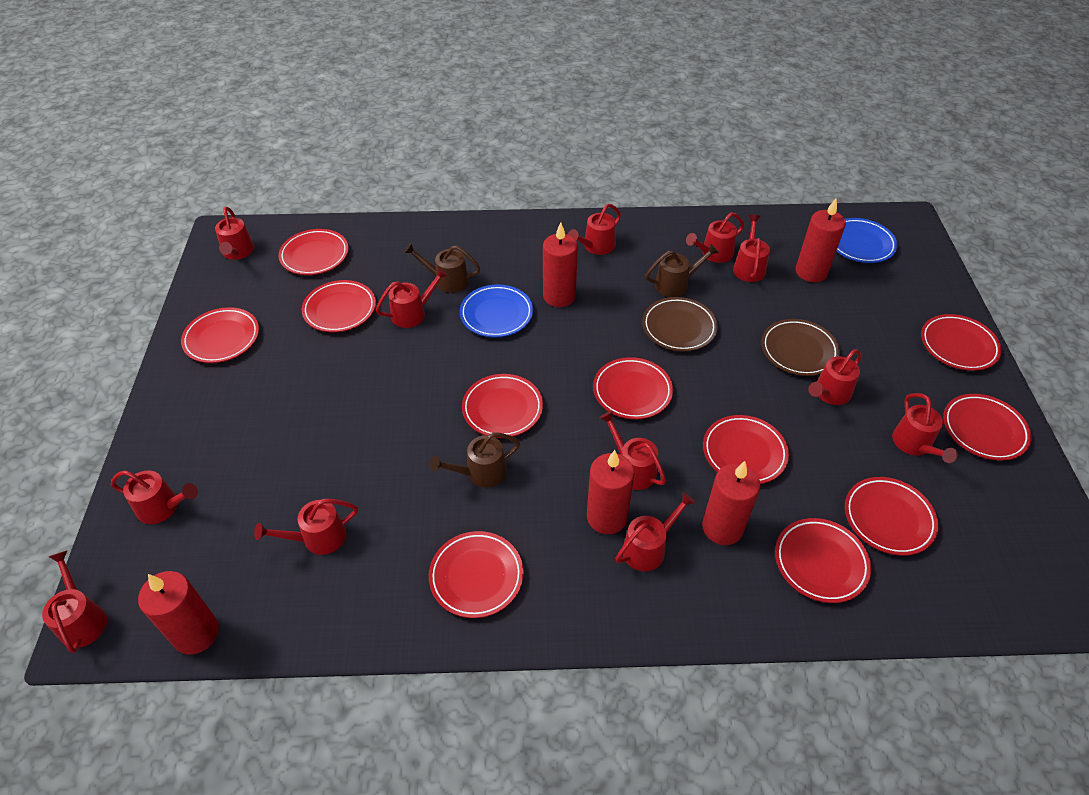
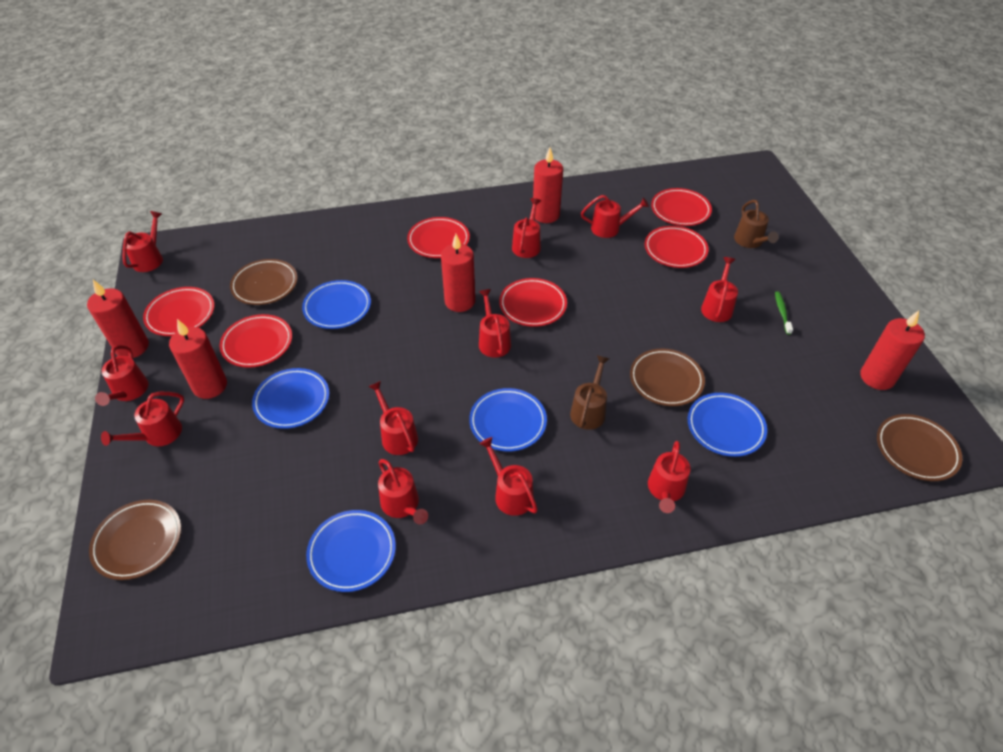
blue plate: 2 -> 5
brown plate: 2 -> 4
brown watering can: 3 -> 2
green toothbrush: 0 -> 1
red plate: 11 -> 6
red watering can: 12 -> 11

